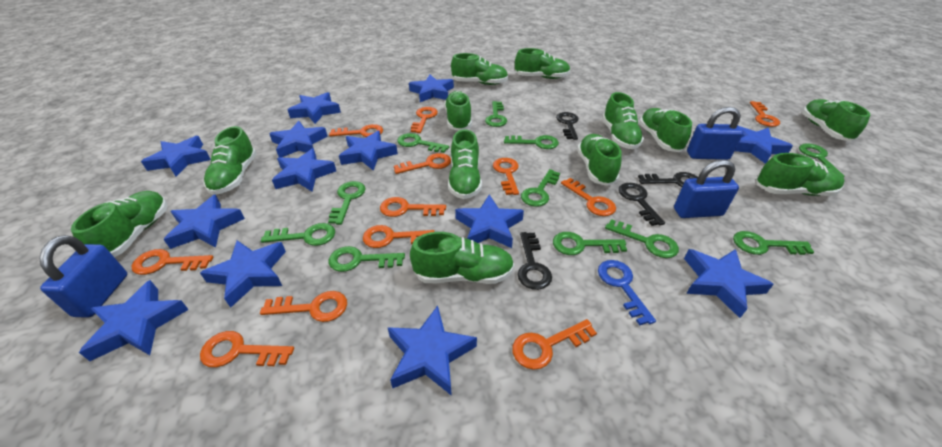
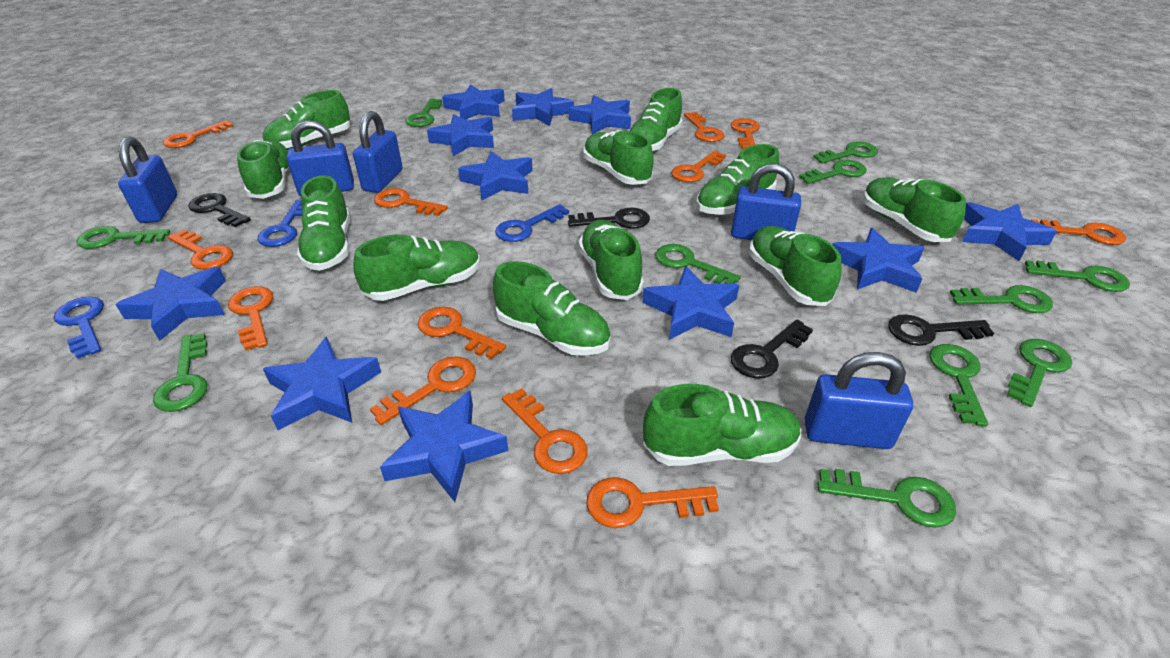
blue key: 1 -> 3
blue padlock: 3 -> 5
blue star: 13 -> 11

